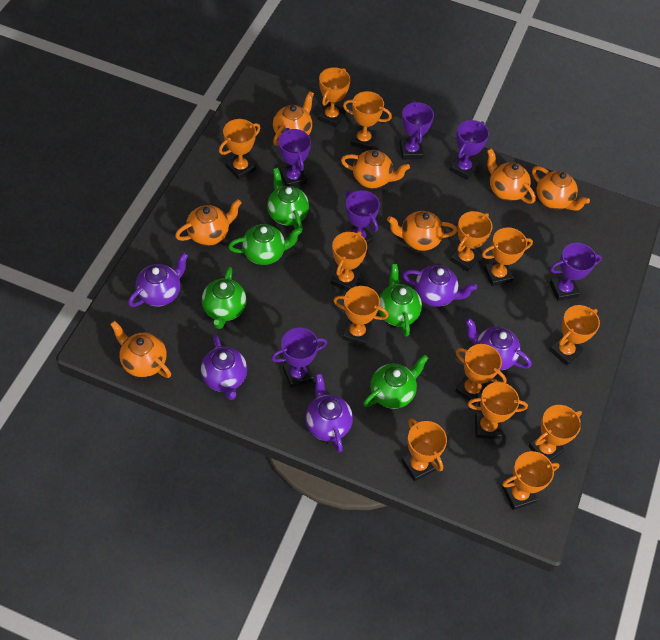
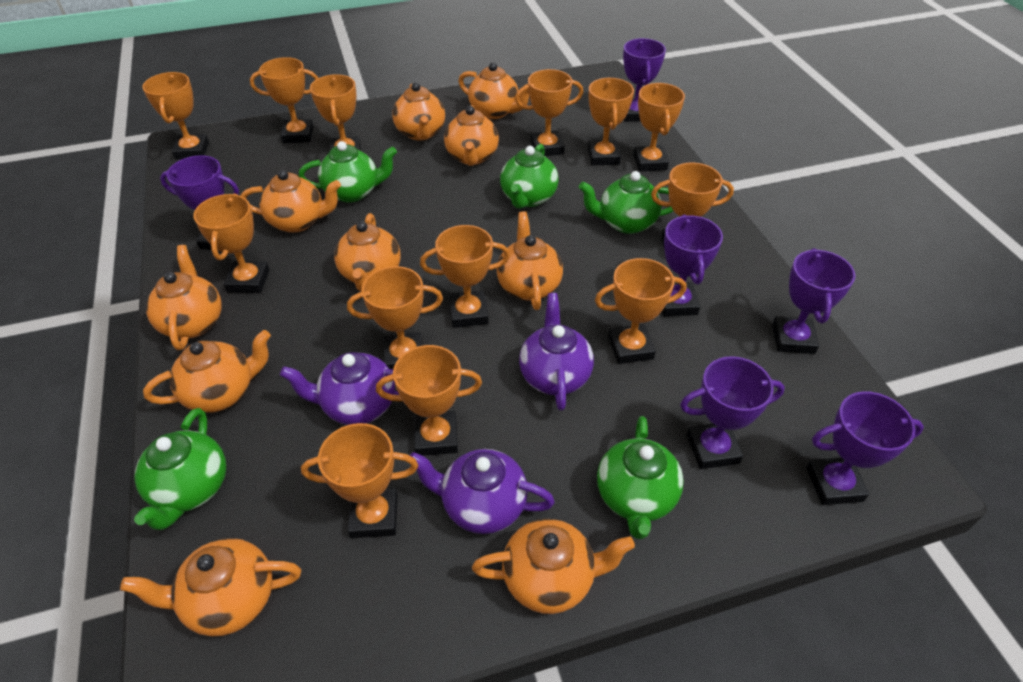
orange teapot: 7 -> 10
purple teapot: 5 -> 3

